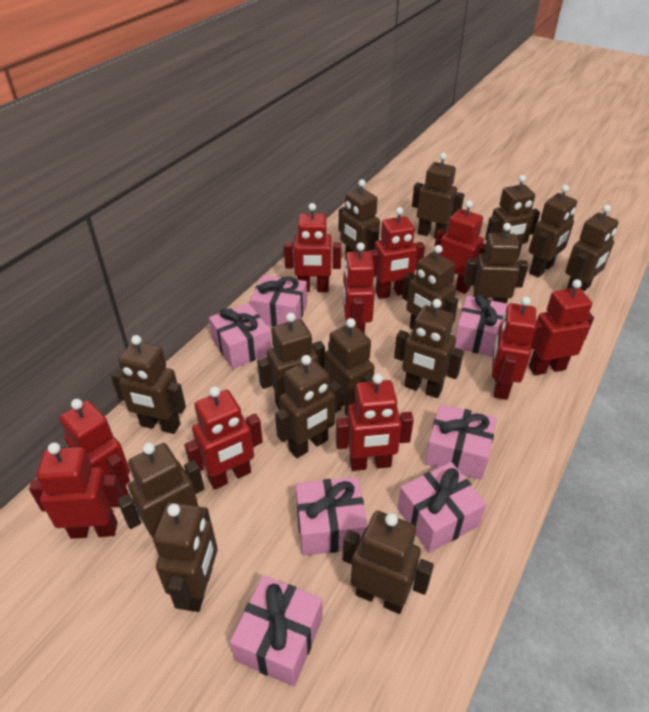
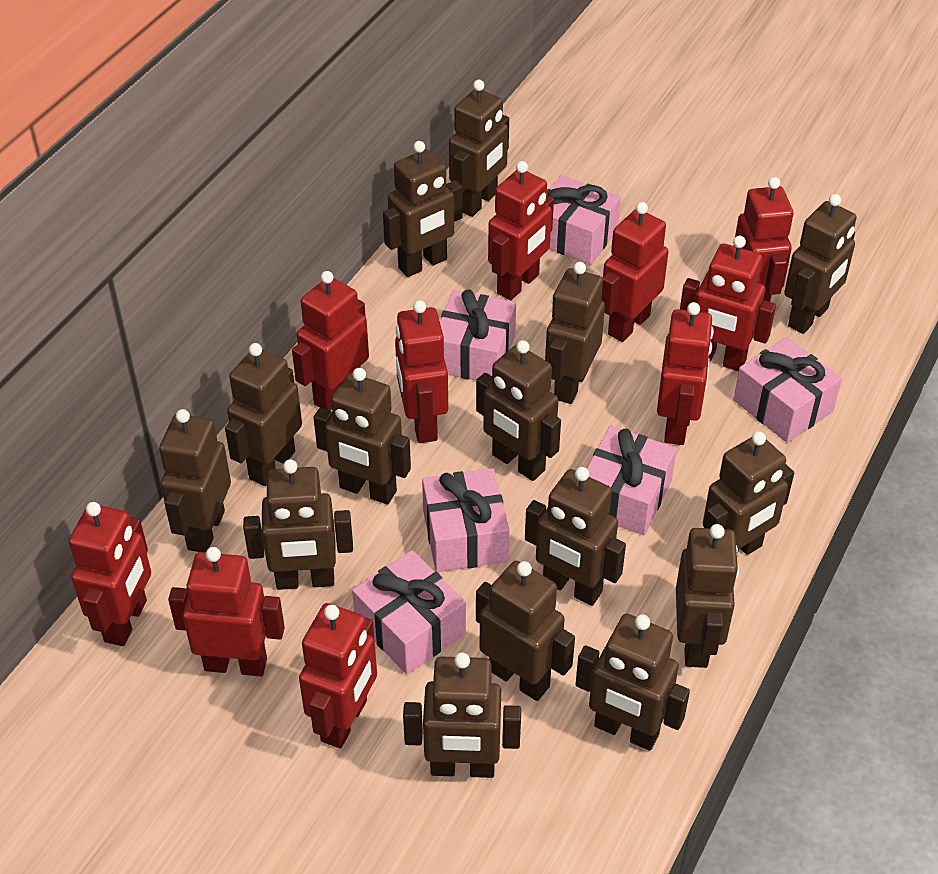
pink gift: 7 -> 6

